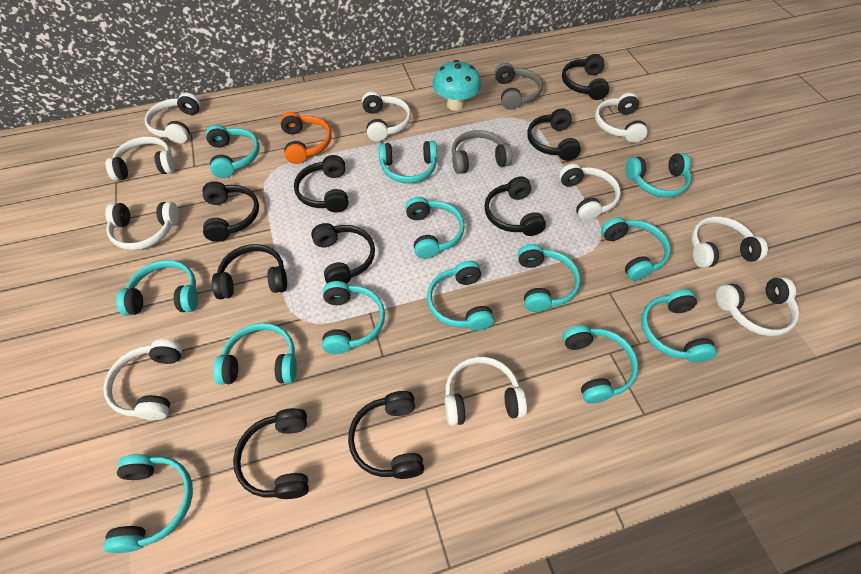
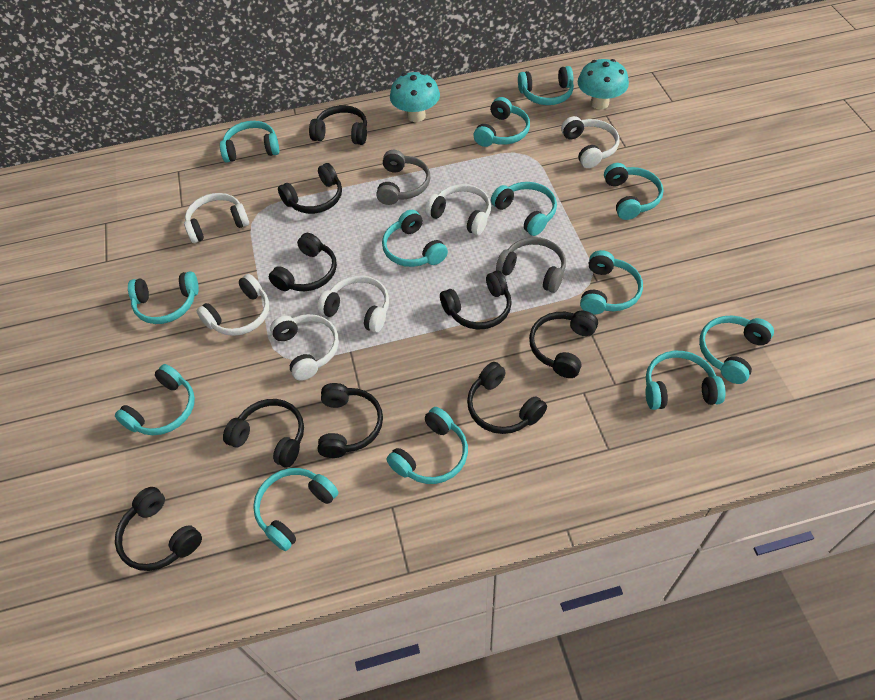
orange headphones: 1 -> 0
turquoise mushroom: 1 -> 2
white headphones: 10 -> 6

